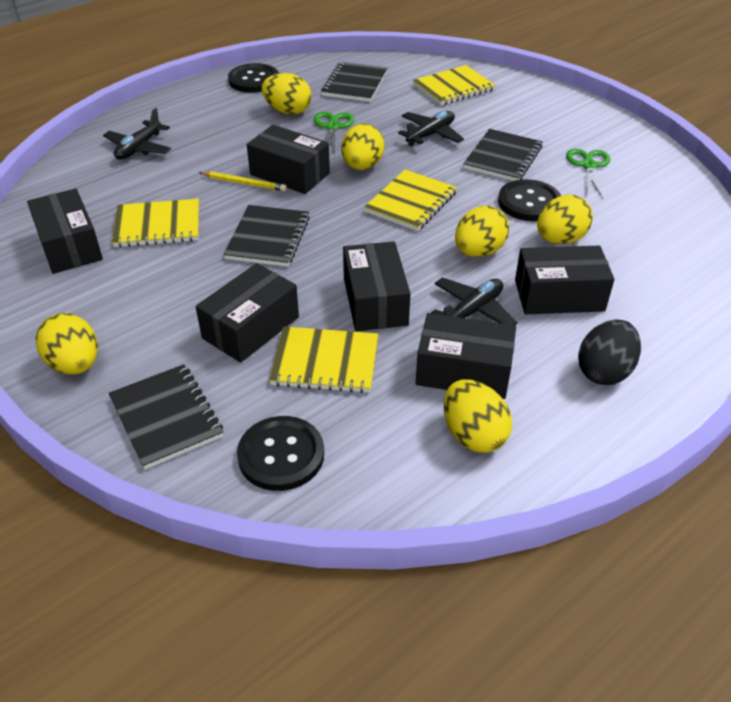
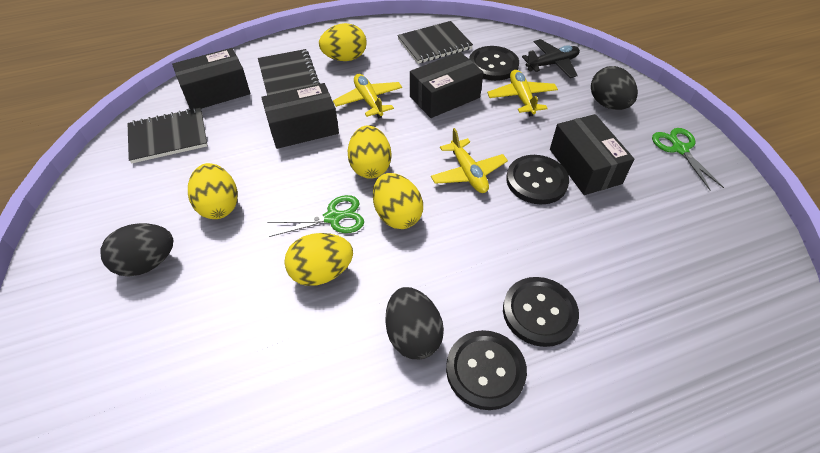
black box: 6 -> 4
black button: 3 -> 4
black egg: 1 -> 3
black notebook: 4 -> 3
black plane: 3 -> 1
yellow egg: 6 -> 5
yellow notebook: 4 -> 0
yellow pencil: 1 -> 0
yellow plane: 0 -> 3

